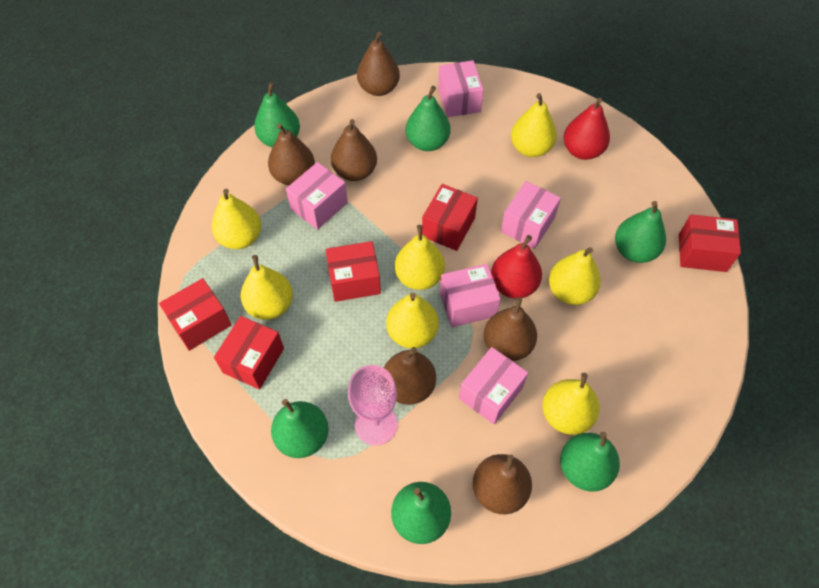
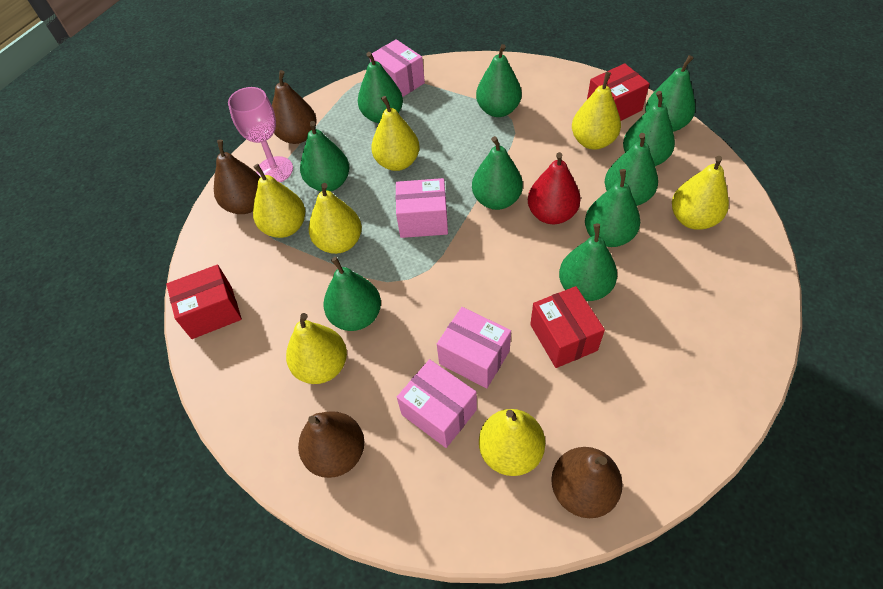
brown pear: 6 -> 4
green pear: 6 -> 10
pink box: 5 -> 4
red box: 5 -> 3
red pear: 2 -> 1

